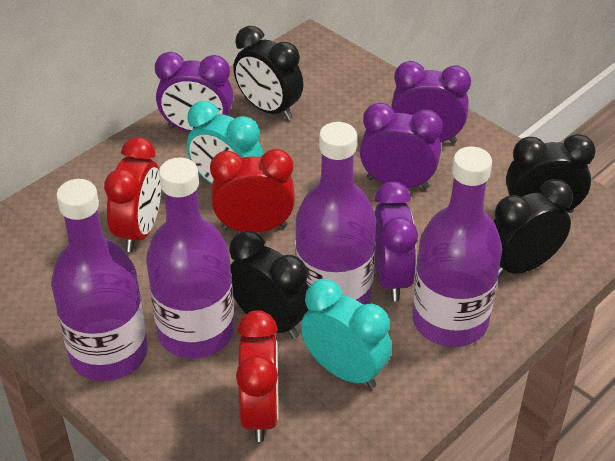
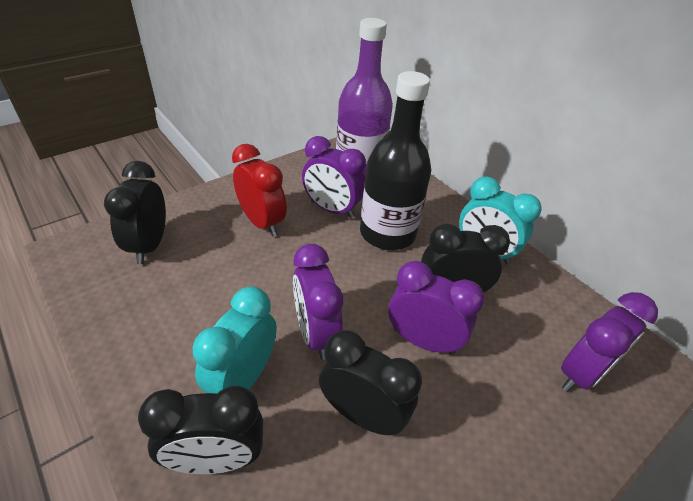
black bottle: 0 -> 1
purple bottle: 4 -> 1
red clock: 3 -> 1

